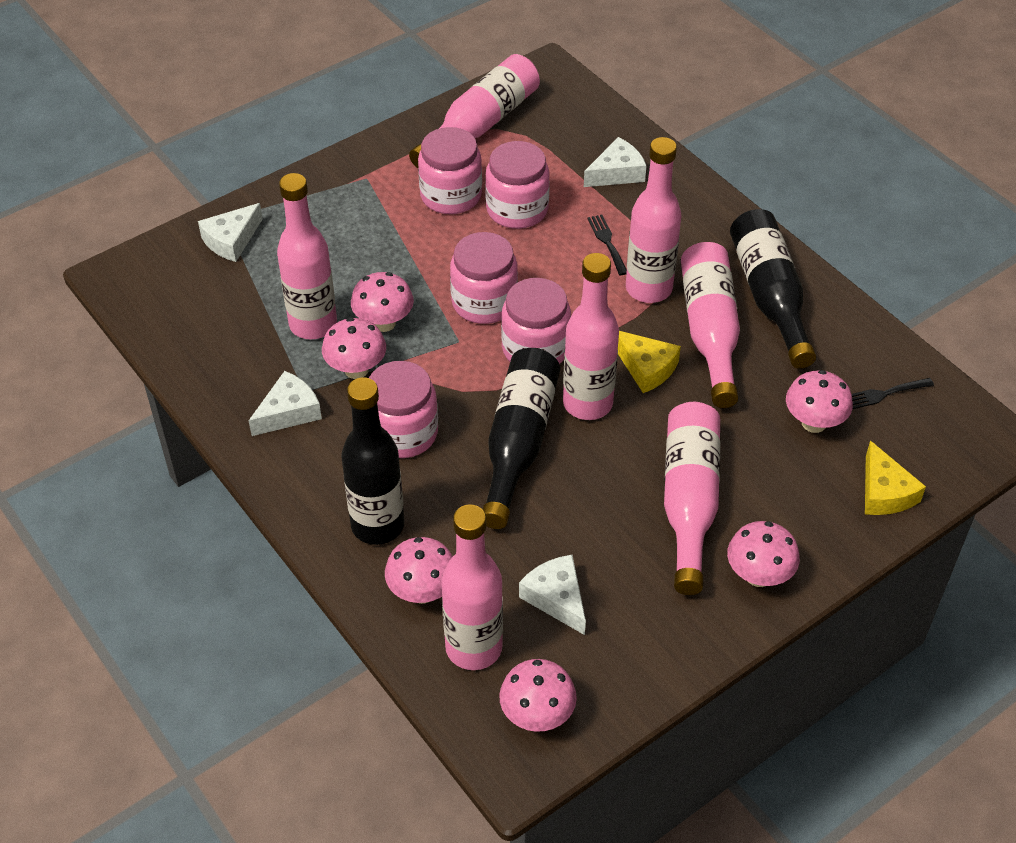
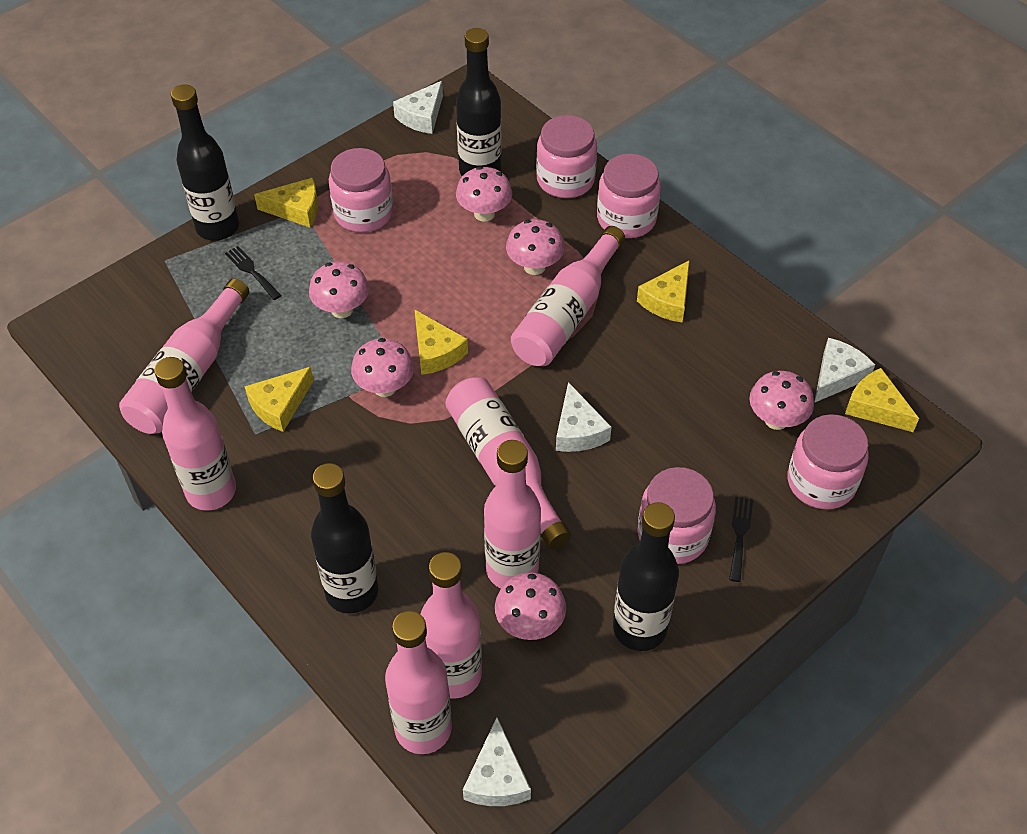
black bottle: 3 -> 4
yellow cheese: 2 -> 5

